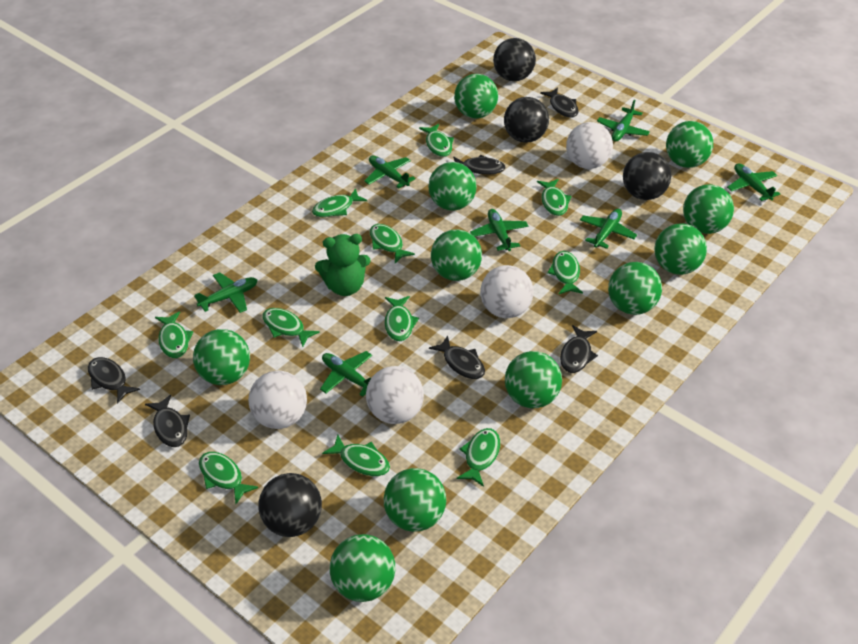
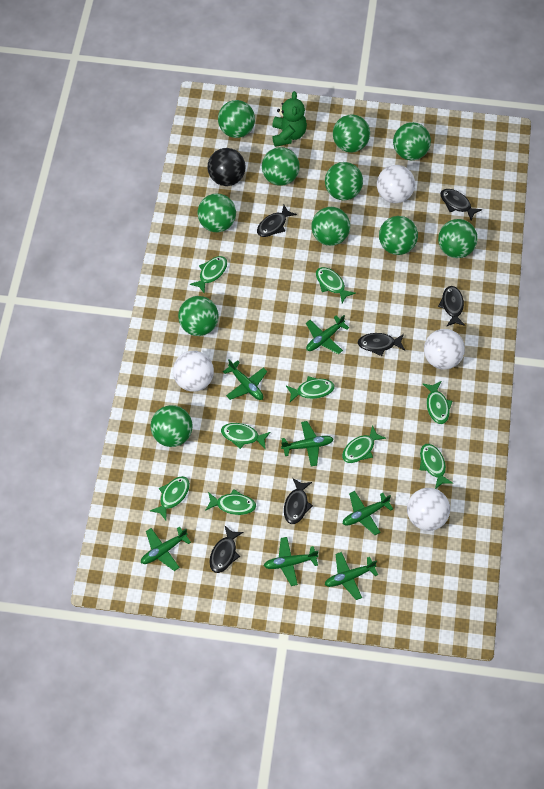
black ball: 4 -> 1
green fish: 11 -> 9

